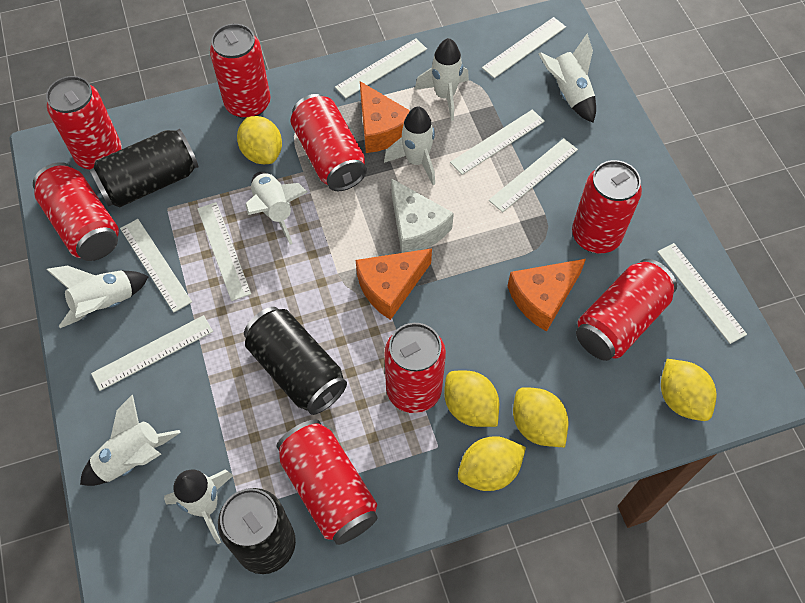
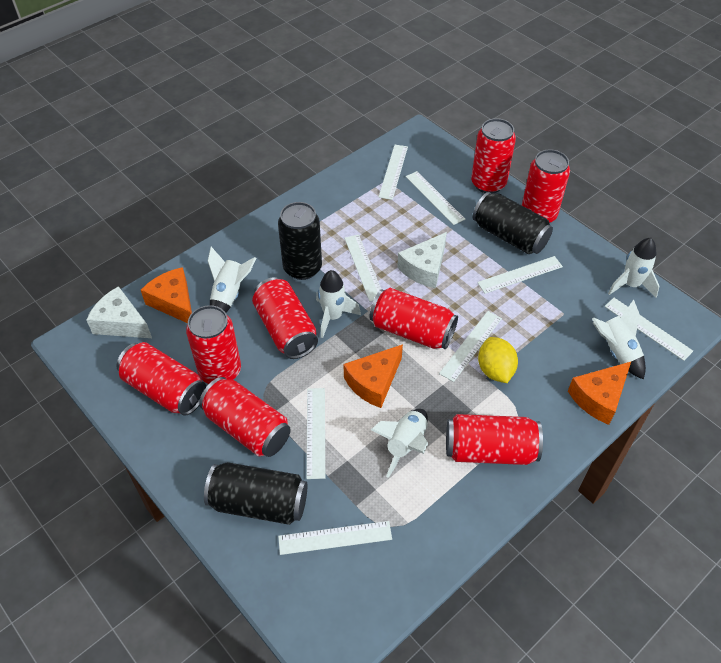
white cheese: 1 -> 2
white rocket: 7 -> 5
yellow lemon: 5 -> 1

